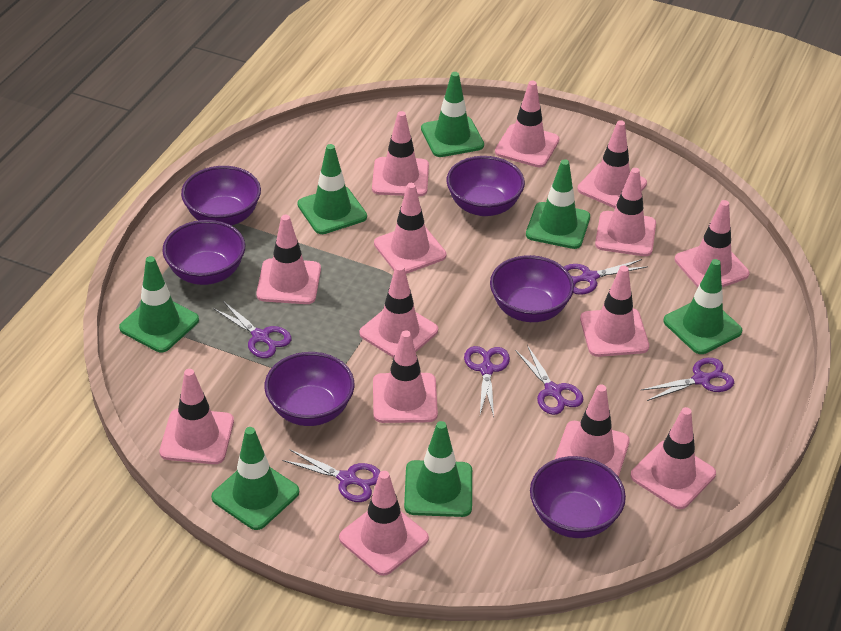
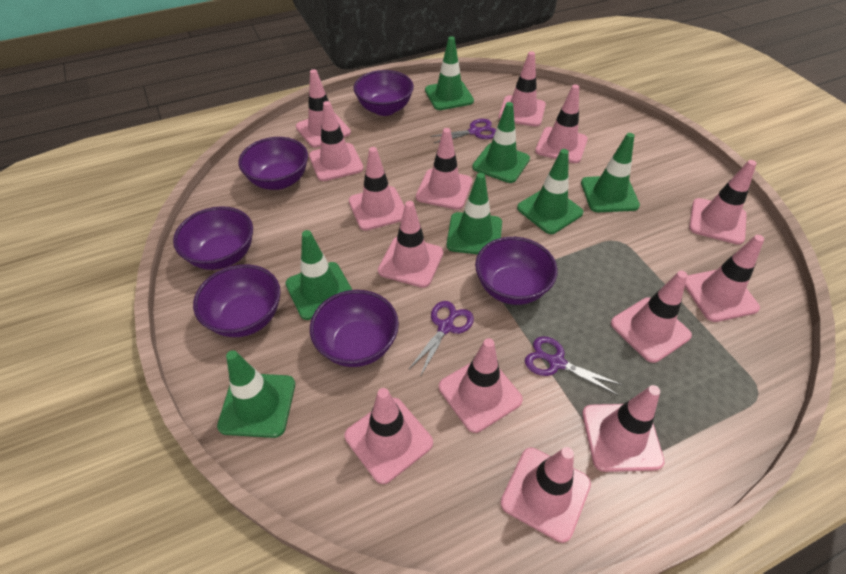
purple scissors: 6 -> 3

